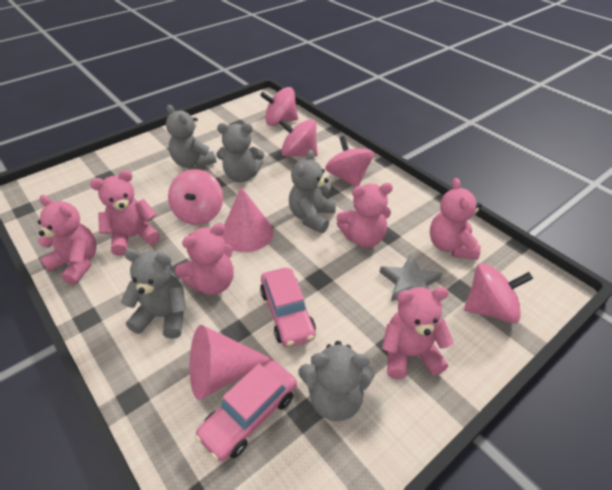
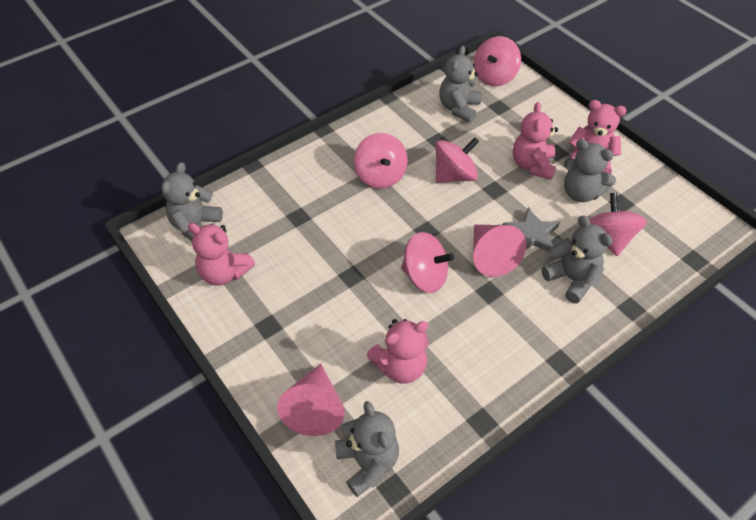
pink car: 2 -> 0
pink teddy bear: 6 -> 4

